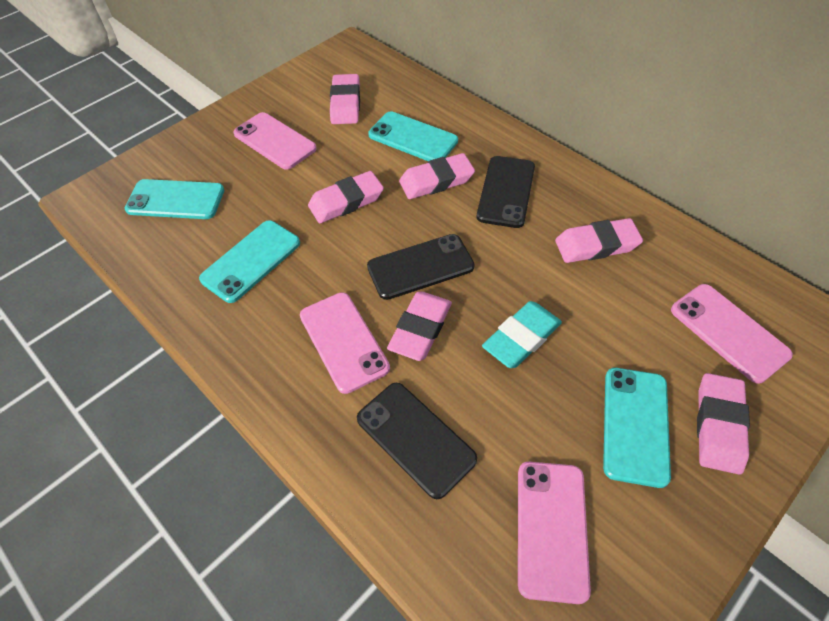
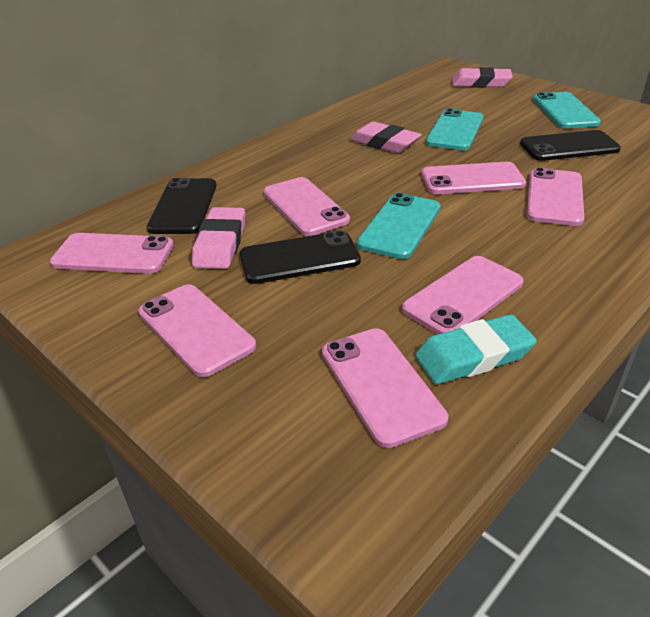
pink eraser: 6 -> 3
pink phone: 4 -> 7
turquoise phone: 4 -> 3

